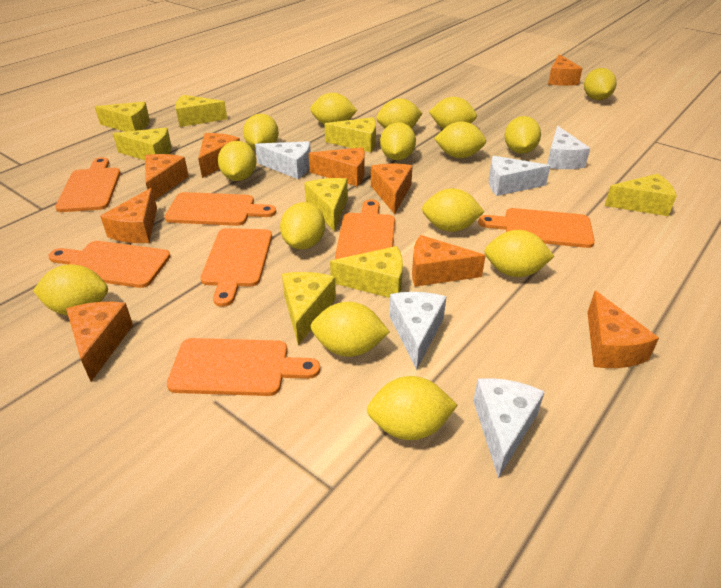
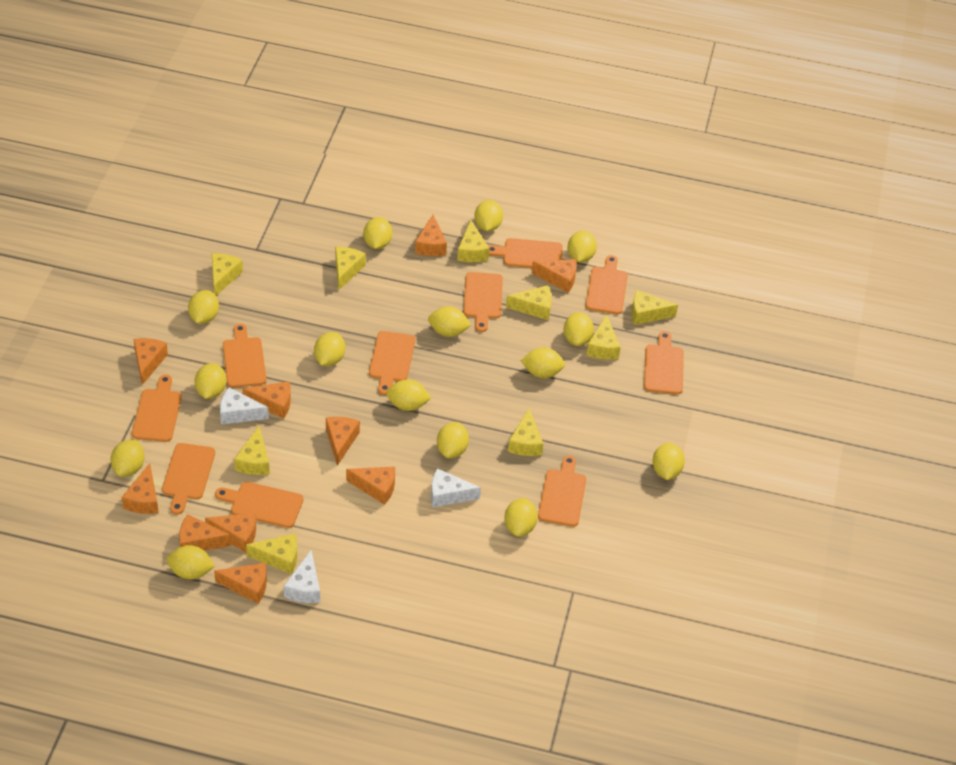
orange cheese: 9 -> 10
orange cutting board: 7 -> 10
white cheese: 5 -> 3
yellow cheese: 8 -> 9

